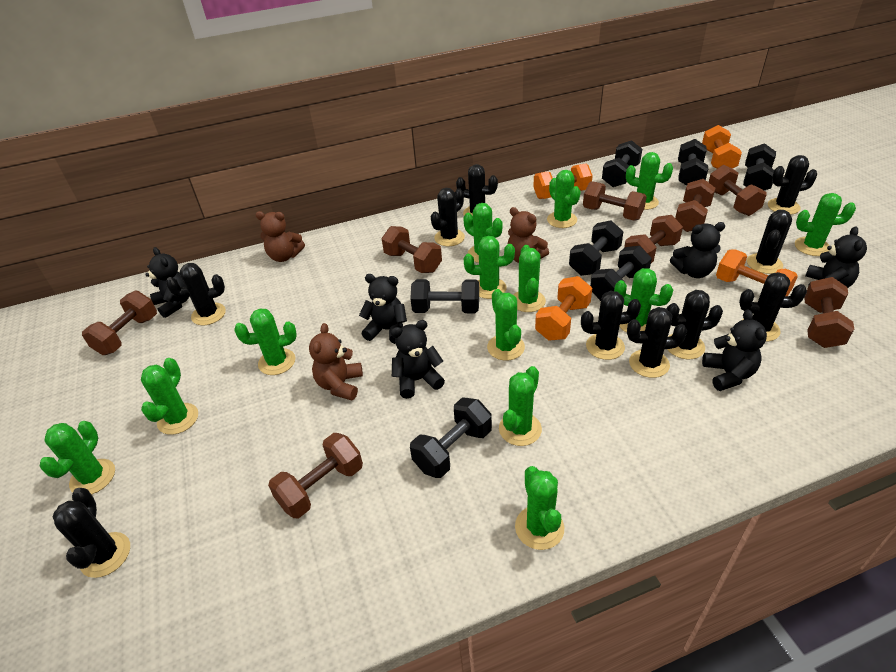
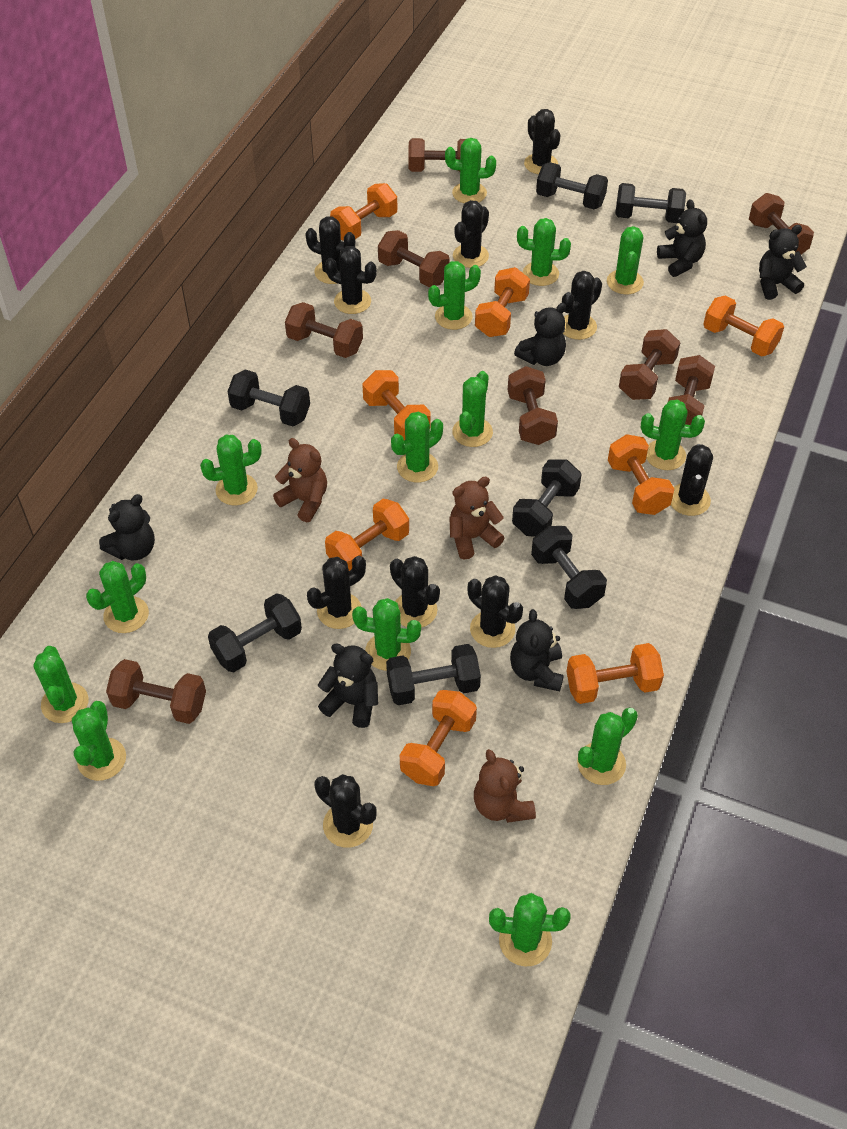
green cactus: 13 -> 14
orange dumbbell: 4 -> 8

